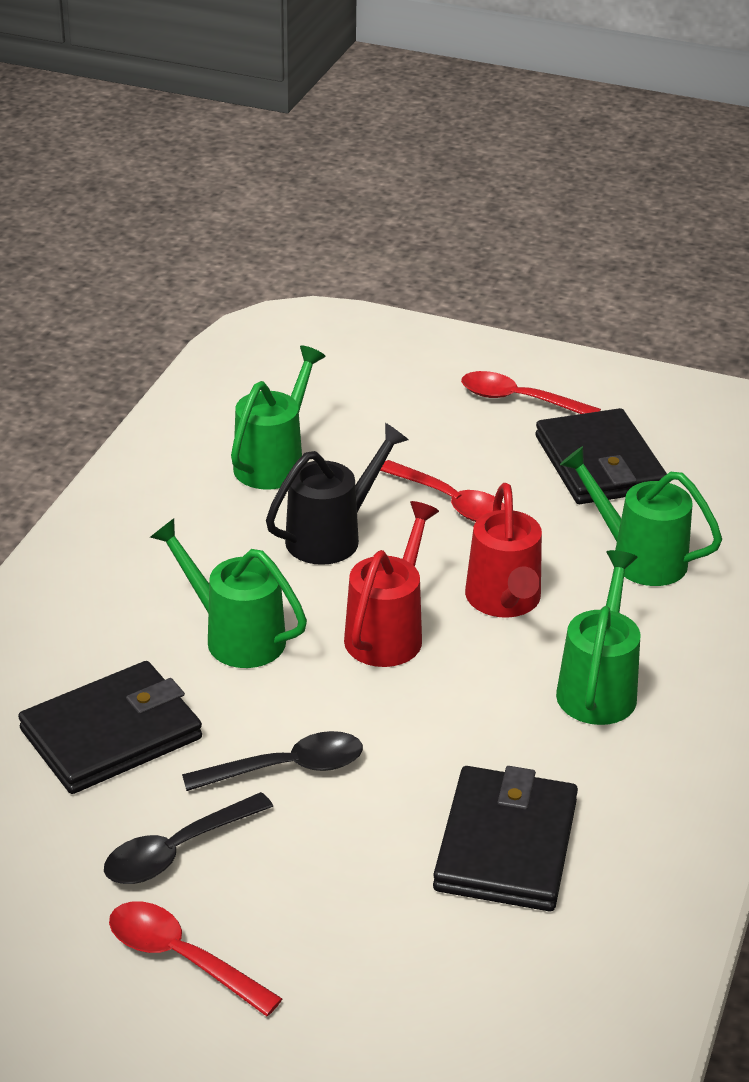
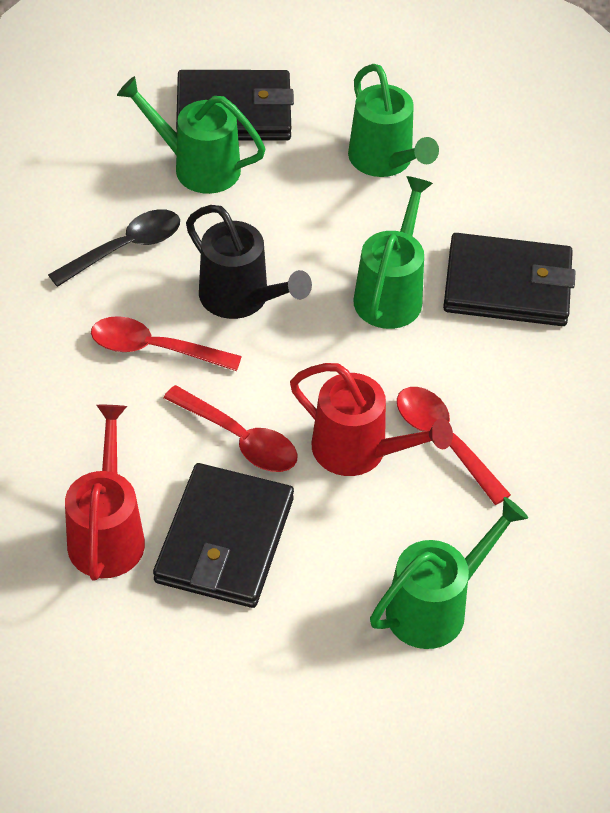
black spoon: 2 -> 1

